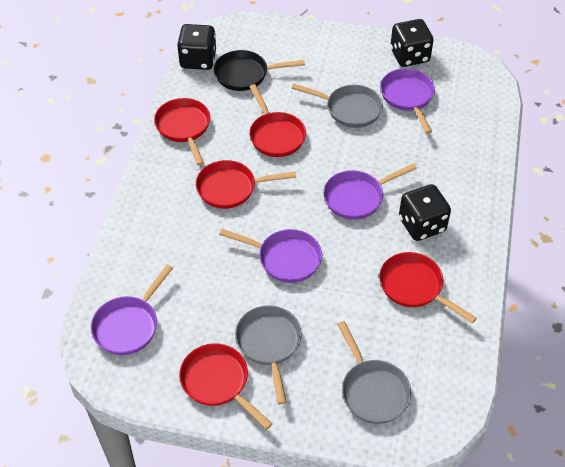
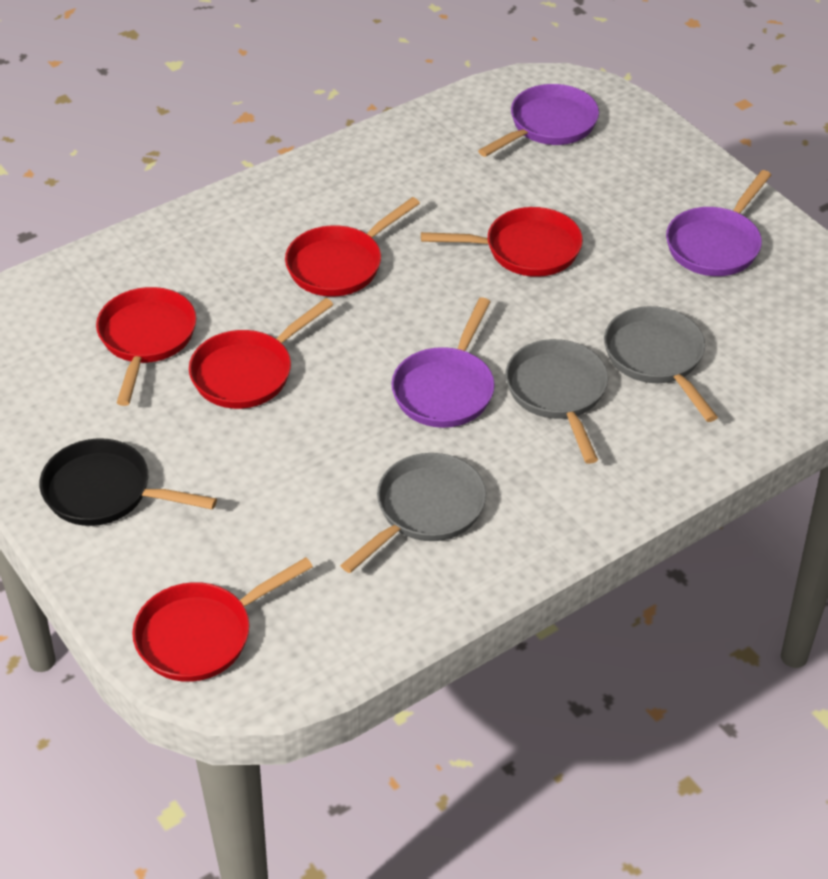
black dice: 3 -> 0
purple pan: 4 -> 3

